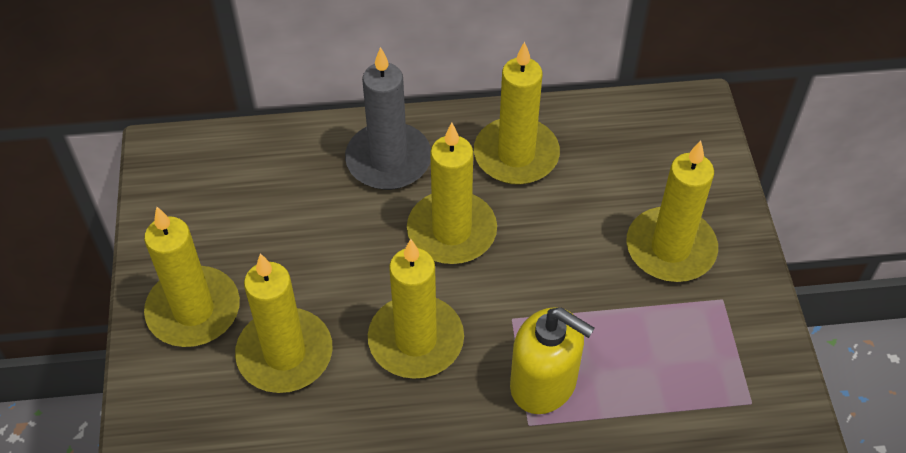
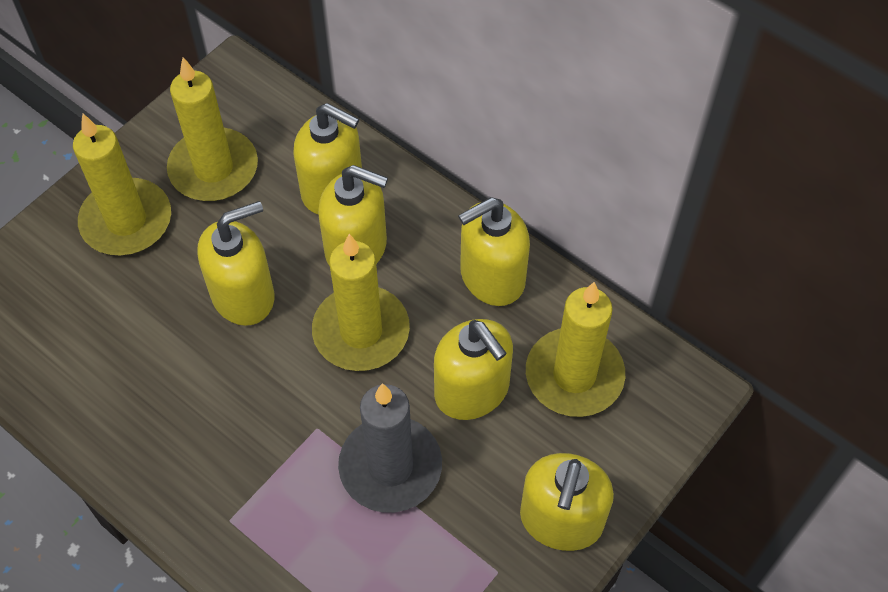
yellow candle: 6 -> 4
yellow soap dispenser: 1 -> 6

